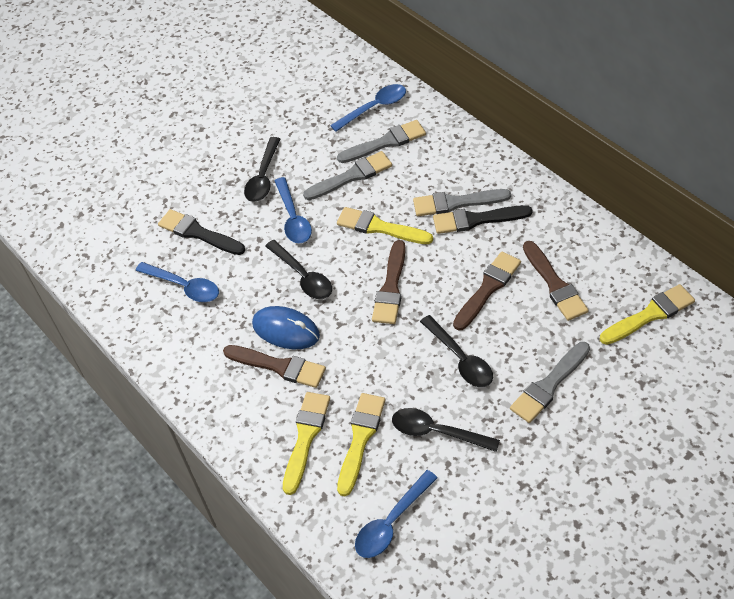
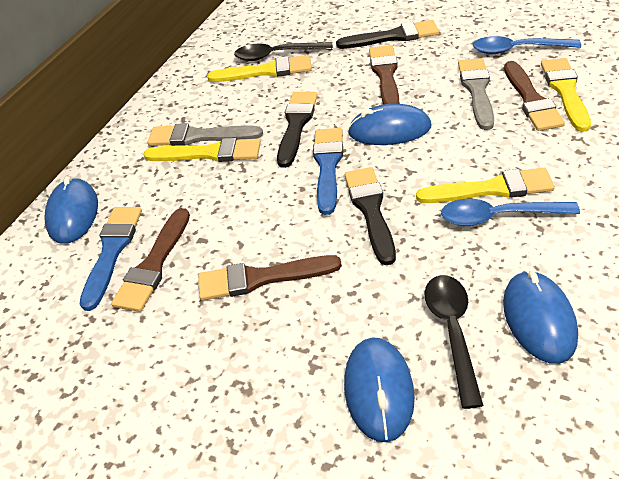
black brush: 2 -> 3
black spoon: 4 -> 2
blue brush: 0 -> 2
blue mouse: 1 -> 4
blue spoon: 4 -> 2
grey brush: 4 -> 2

